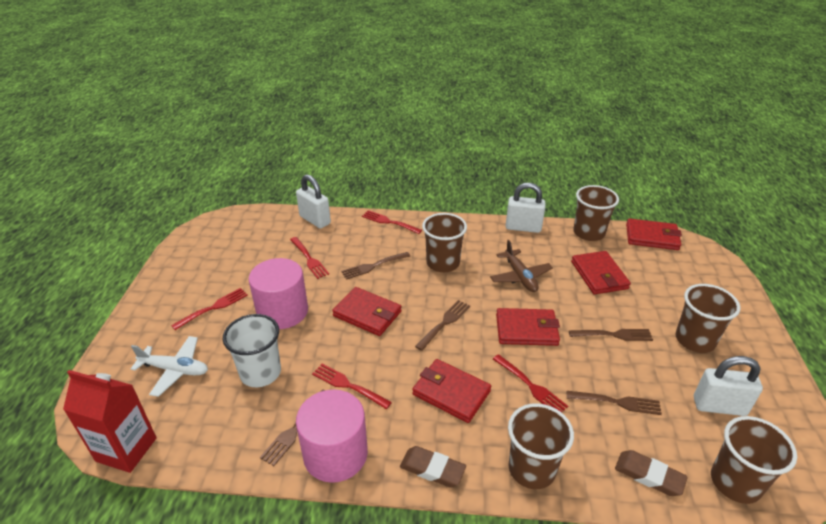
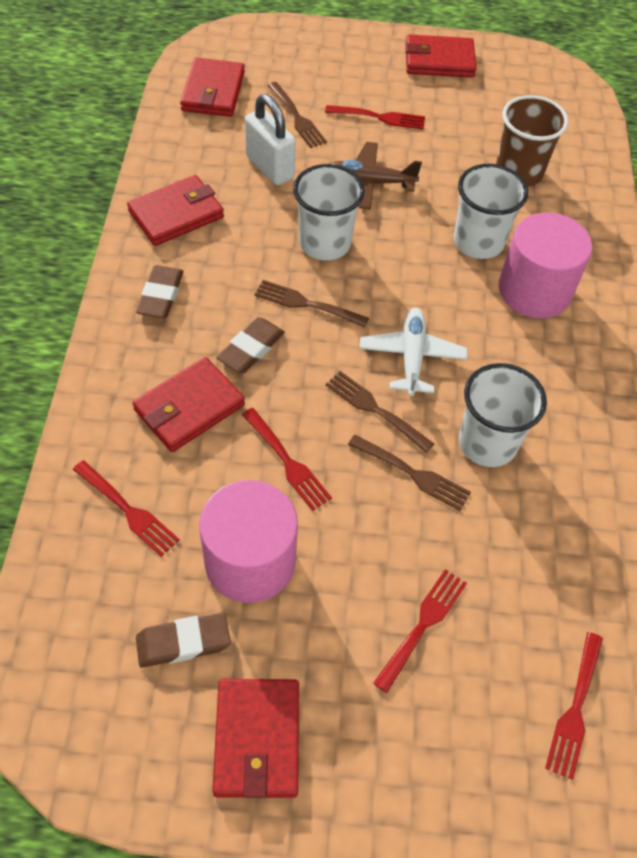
brown cup: 5 -> 1
brown eraser: 2 -> 3
brown fork: 5 -> 4
red carton: 1 -> 0
white cup: 1 -> 3
white padlock: 3 -> 1

